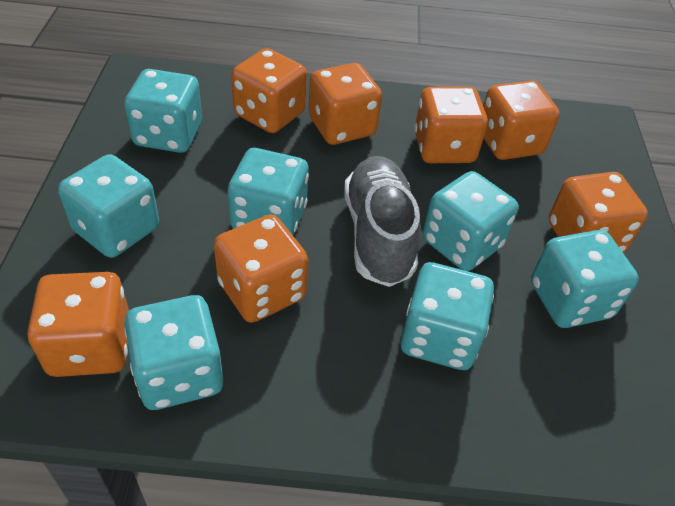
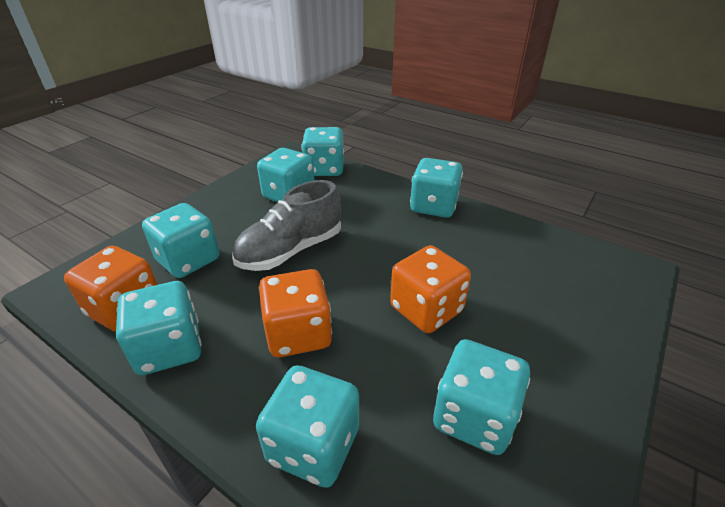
orange dice: 7 -> 3

